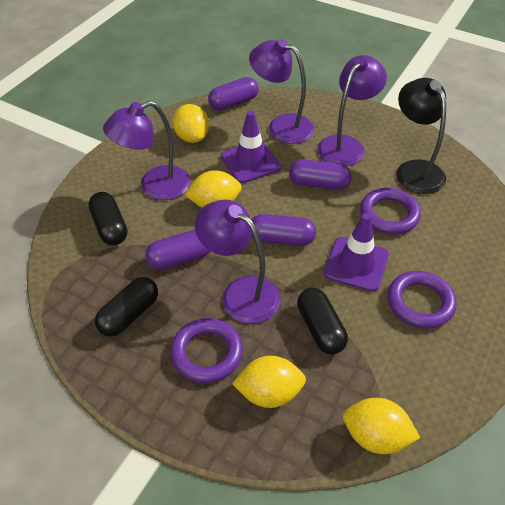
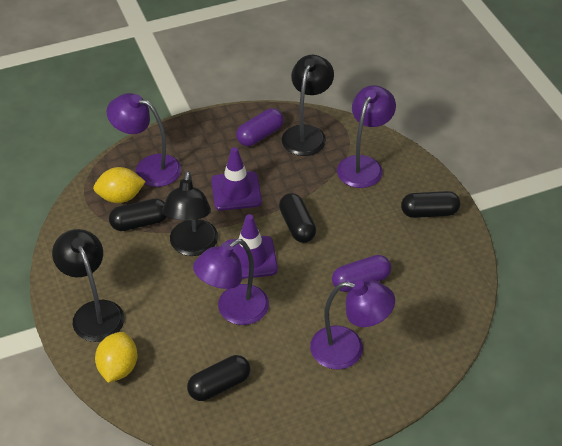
black capsule: 3 -> 4
black lamp: 1 -> 3
purple capsule: 4 -> 2
purple ring: 3 -> 0
yellow lemon: 4 -> 2

